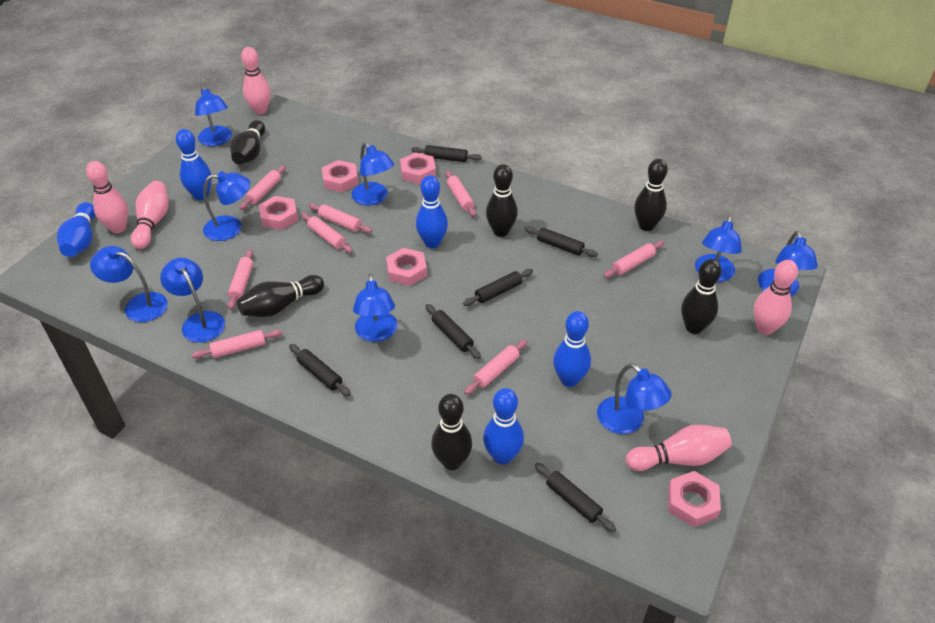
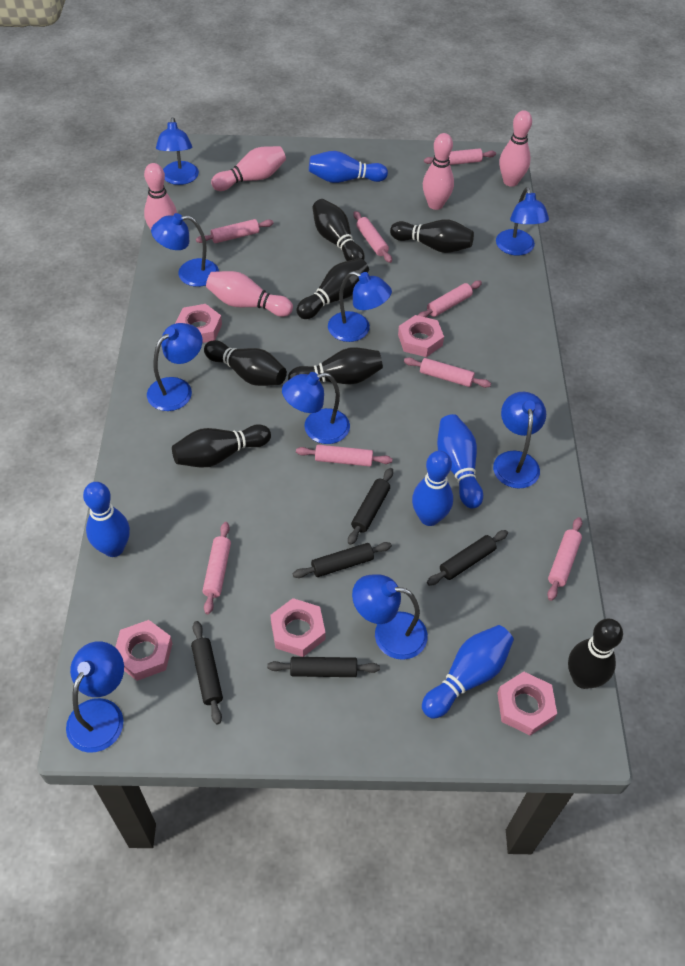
black bowling pin: 6 -> 7
black rolling pin: 6 -> 5

